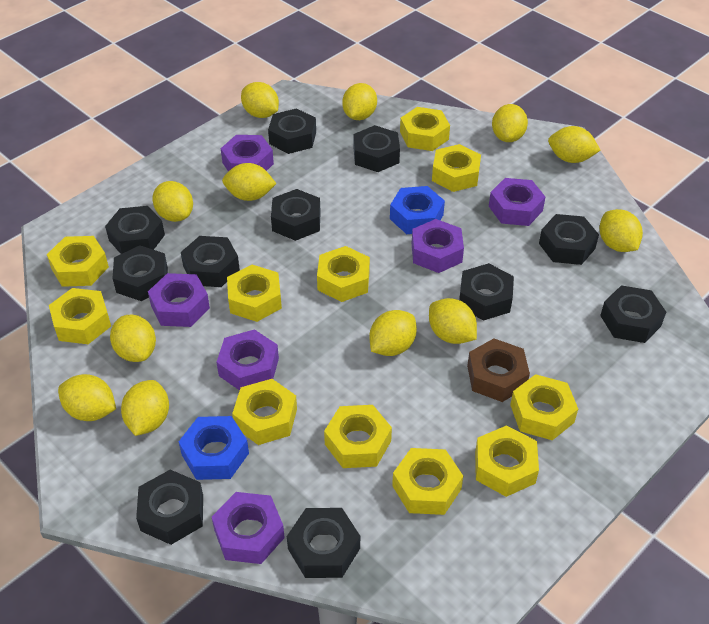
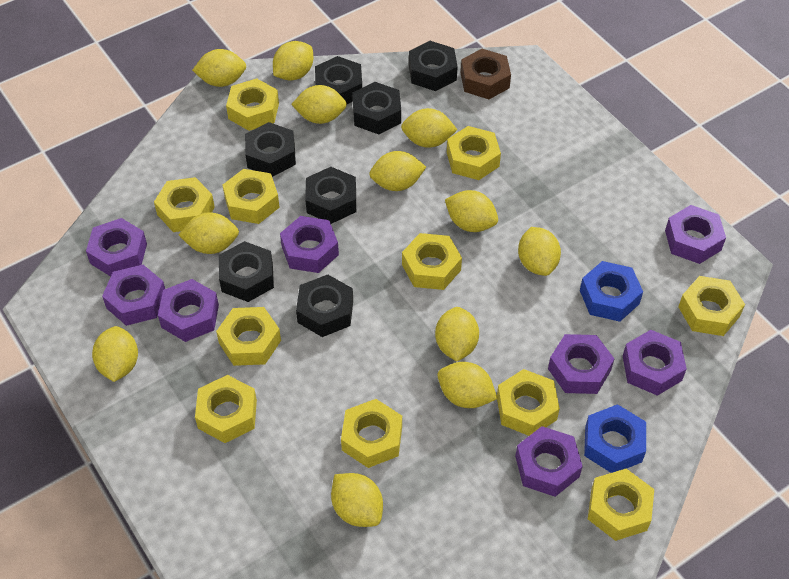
black nut: 11 -> 7
purple nut: 6 -> 8

